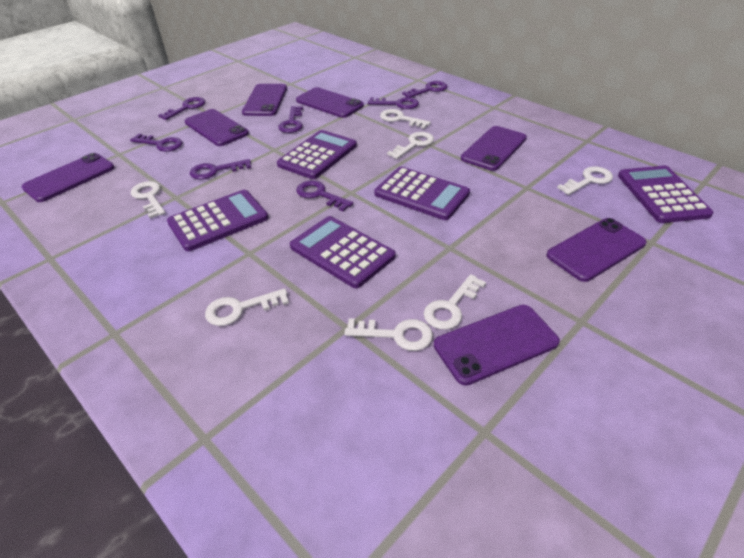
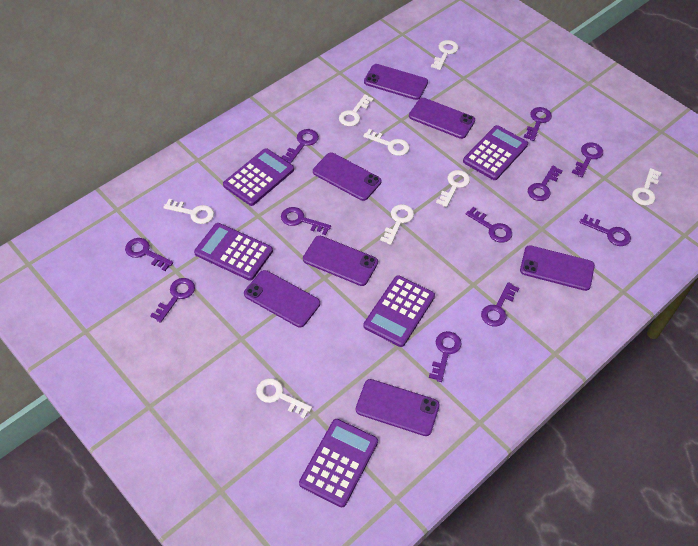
purple key: 7 -> 11
white key: 7 -> 8

